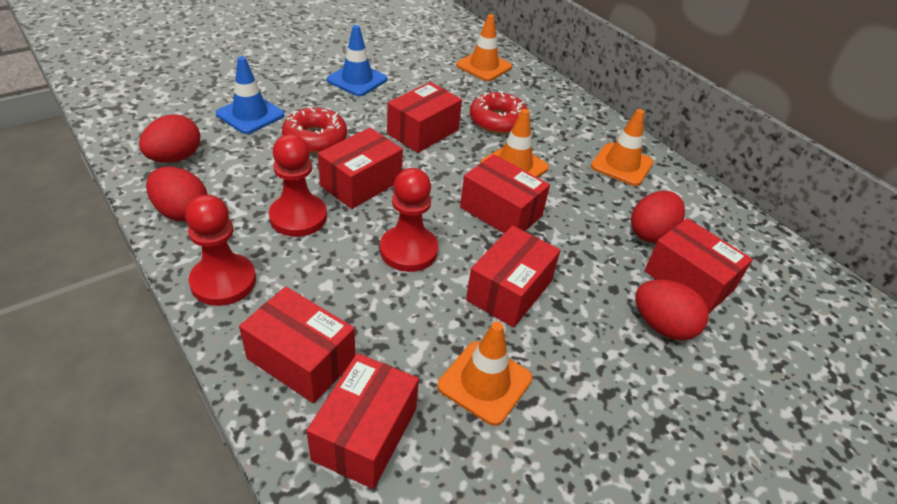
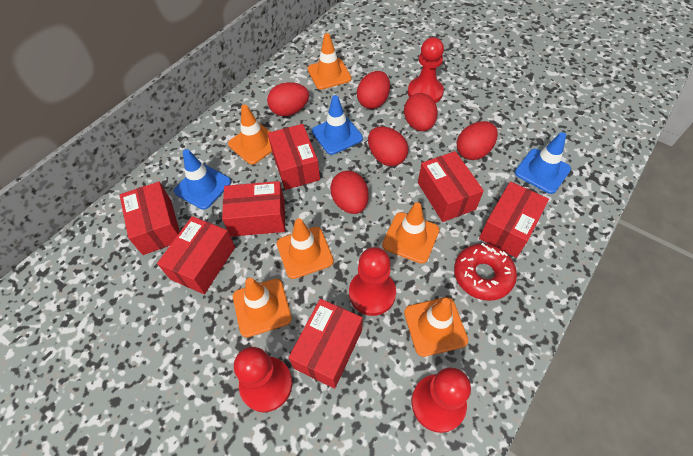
blue traffic cone: 2 -> 3
orange traffic cone: 4 -> 6
red donut: 2 -> 1
red egg: 4 -> 6
red pawn: 3 -> 4

